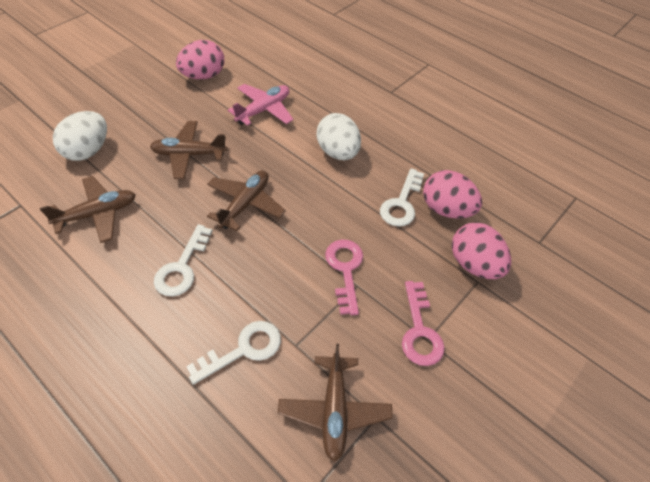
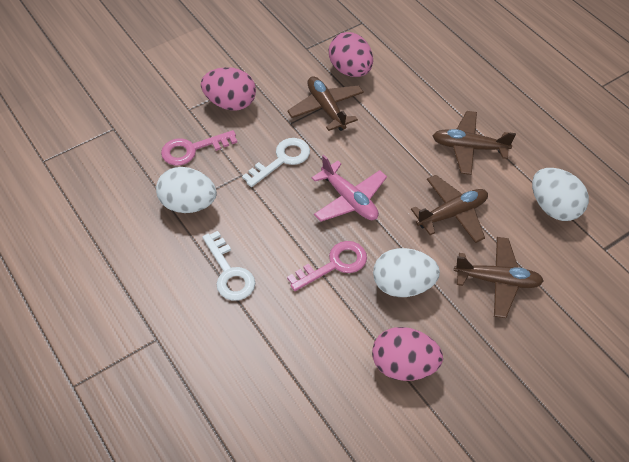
white egg: 2 -> 3
white key: 3 -> 2

